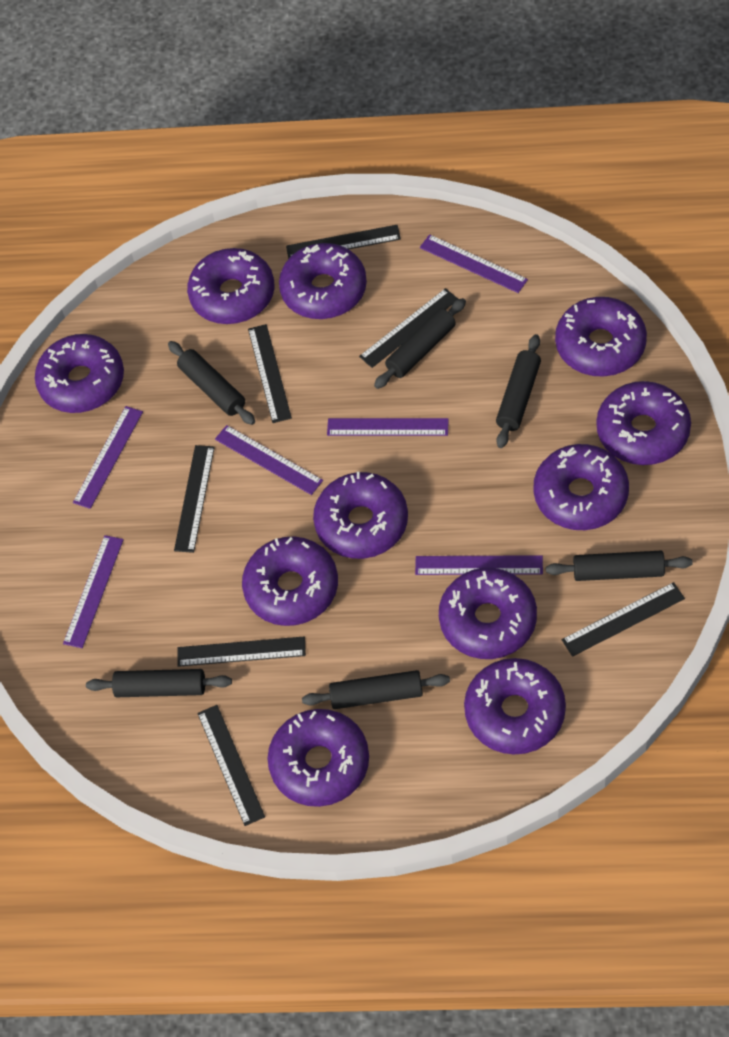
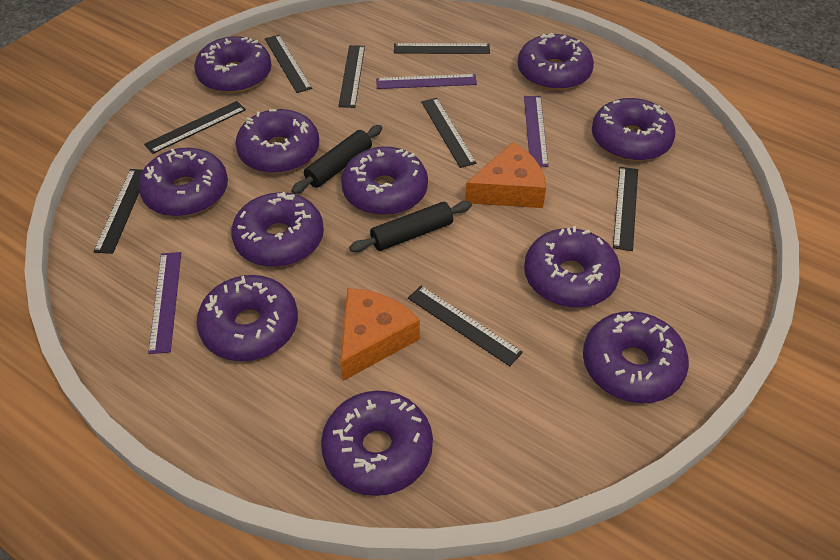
black rolling pin: 6 -> 2
black ruler: 7 -> 8
orange cheese: 0 -> 2
purple ruler: 6 -> 3

